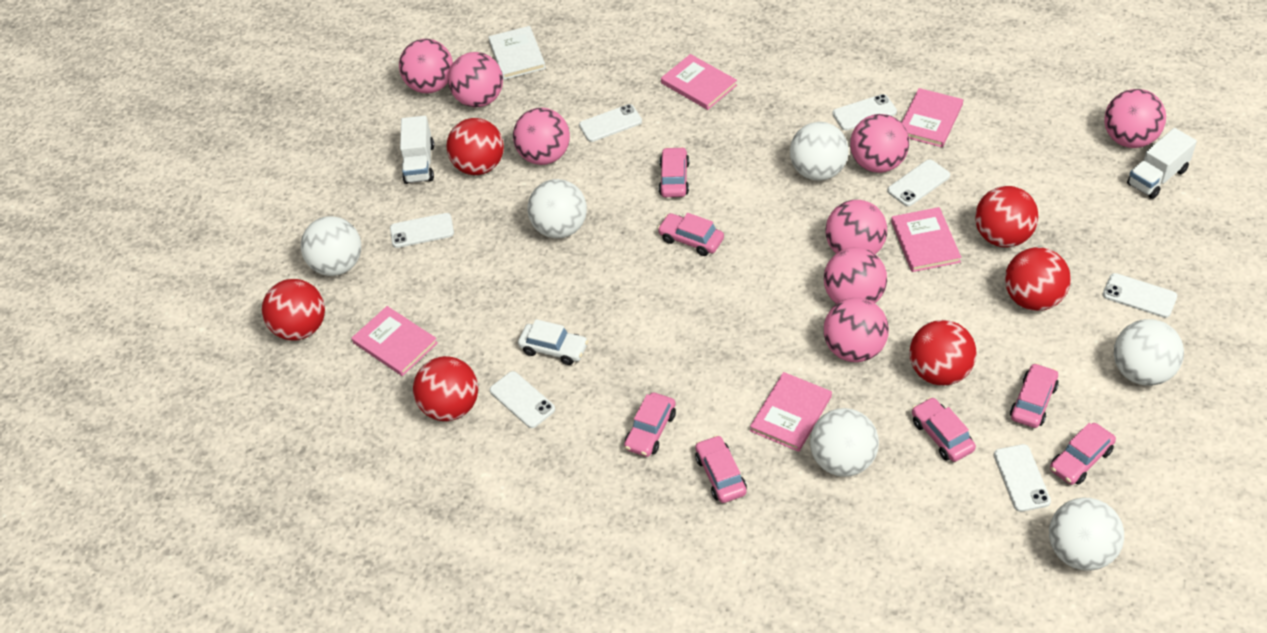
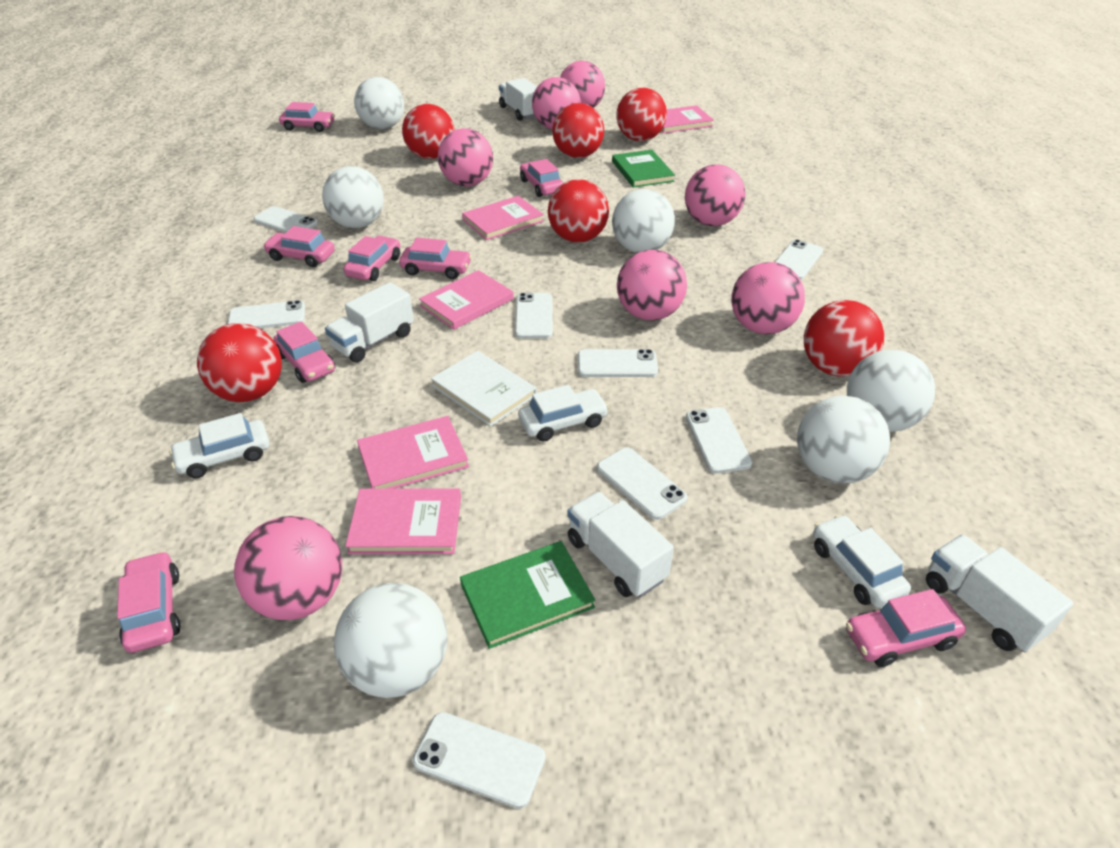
green book: 0 -> 2
pink ball: 8 -> 7
pink car: 7 -> 8
white car: 1 -> 3
white phone: 7 -> 8
white truck: 2 -> 4

